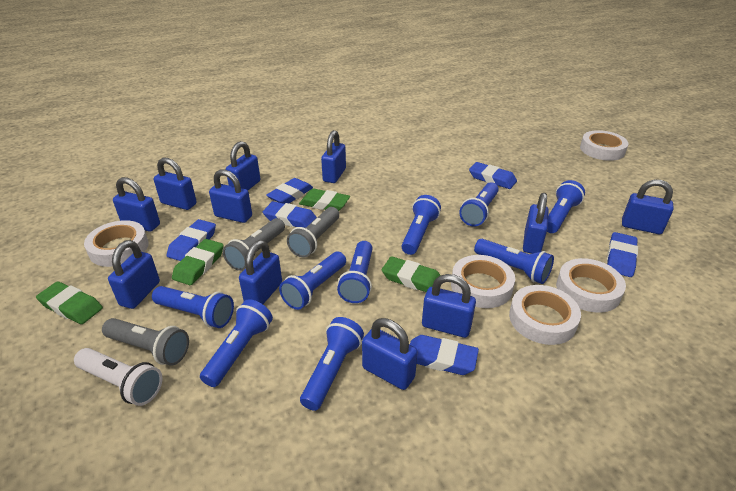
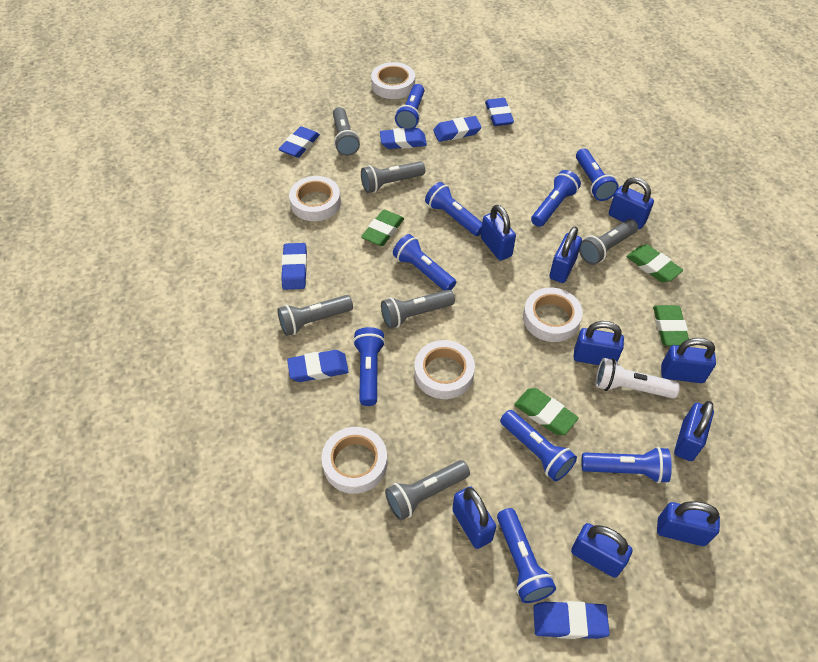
blue eraser: 6 -> 7
blue padlock: 11 -> 9
grey flashlight: 3 -> 6

